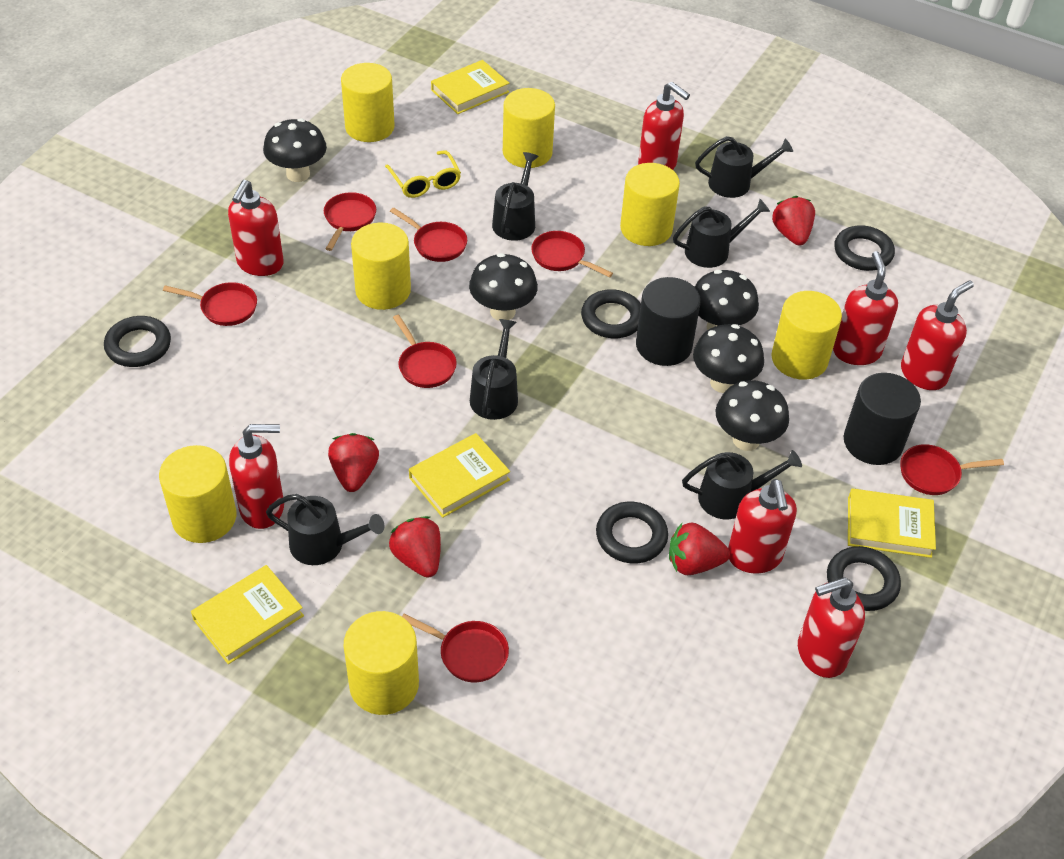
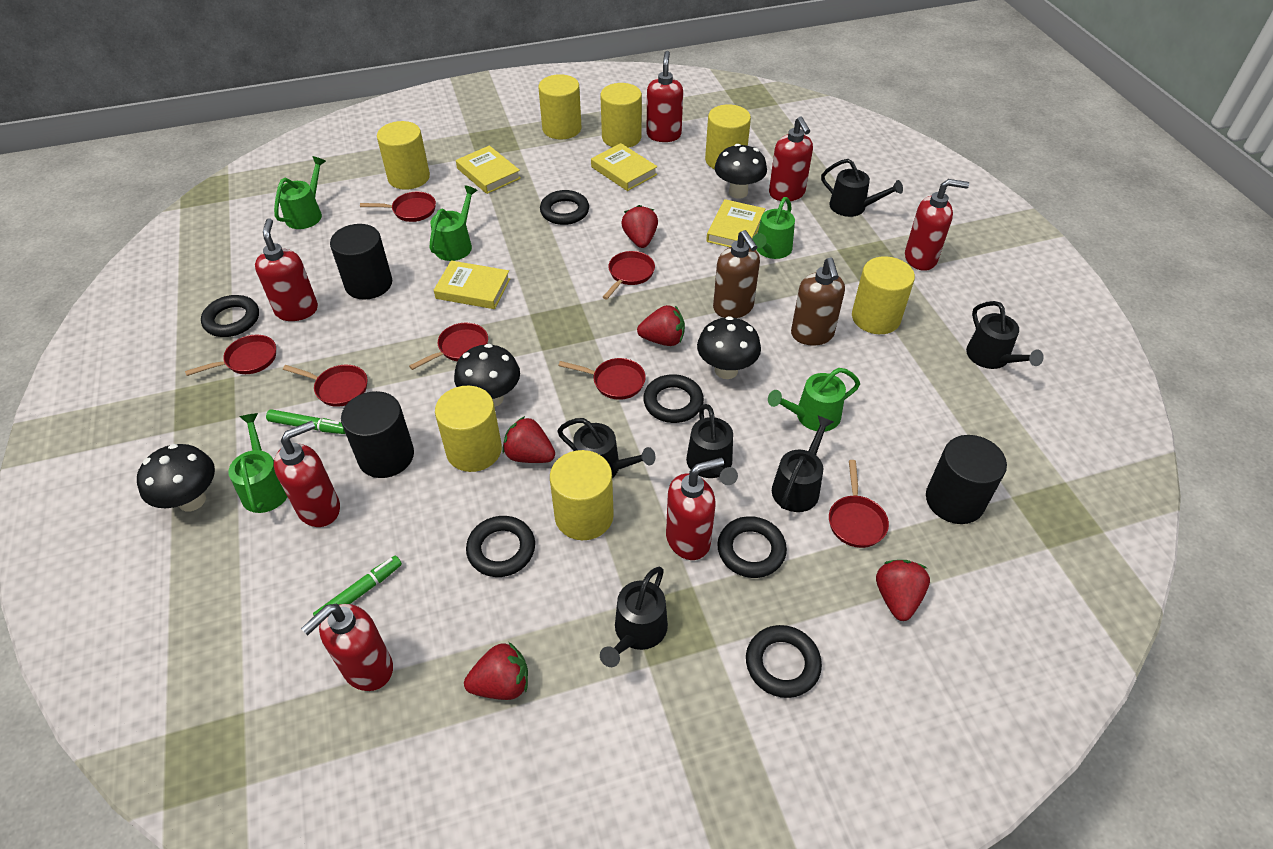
black cylinder: 2 -> 3
black mushroom: 5 -> 4
black ring: 5 -> 6
brown soap dispenser: 0 -> 2
green marker: 0 -> 2
green watering can: 0 -> 5
red strawberry: 4 -> 5
yellow glasses: 1 -> 0

